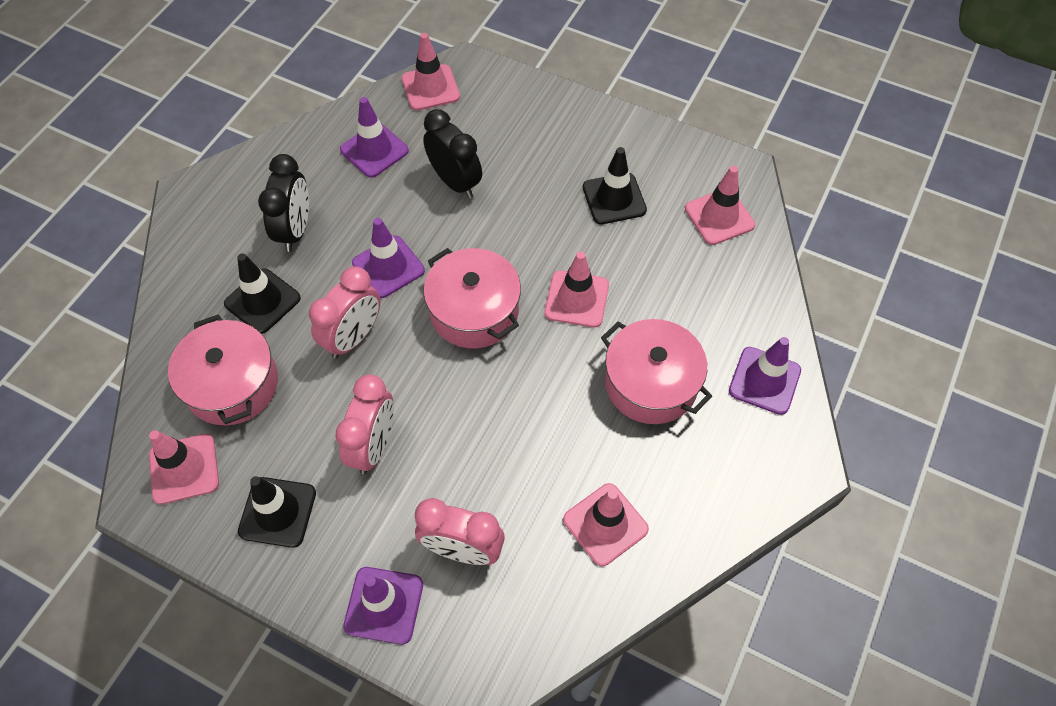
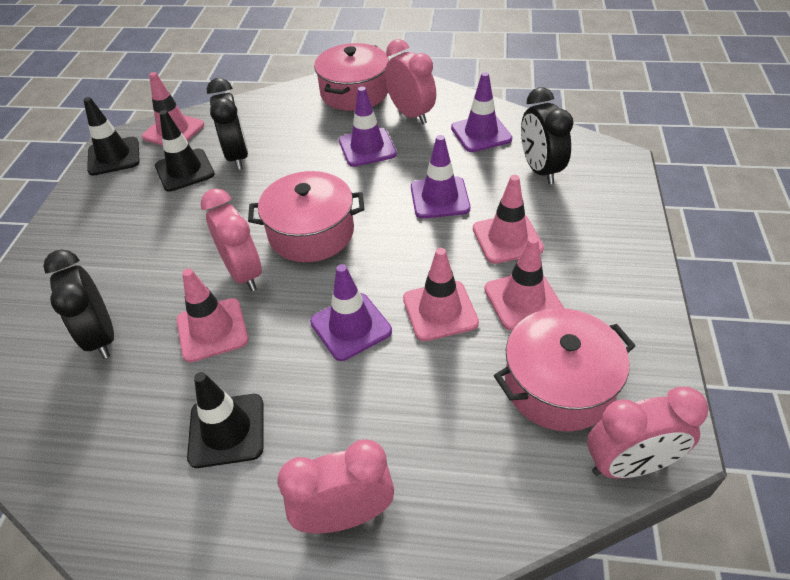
black clock: 2 -> 3
pink clock: 3 -> 4

